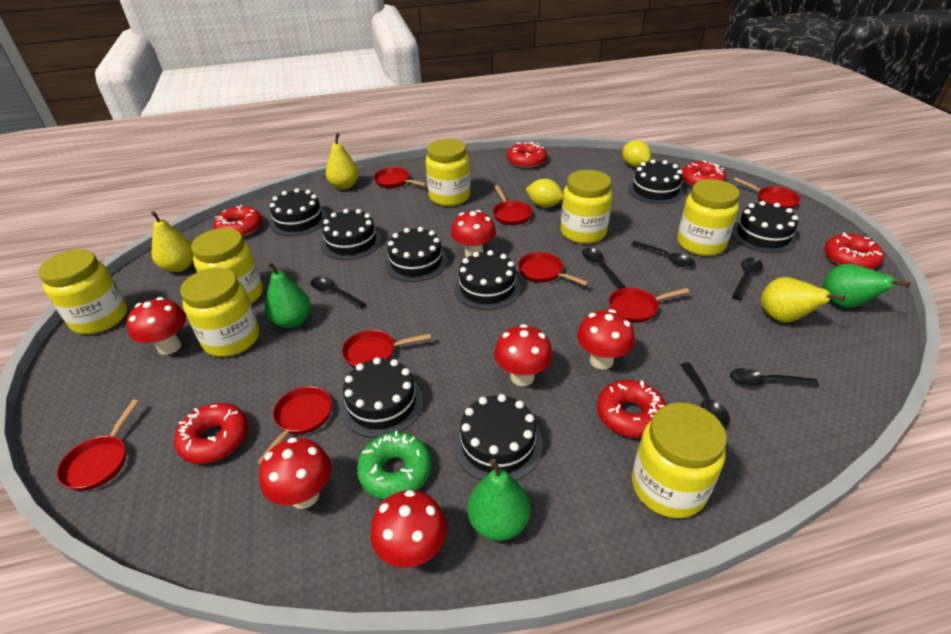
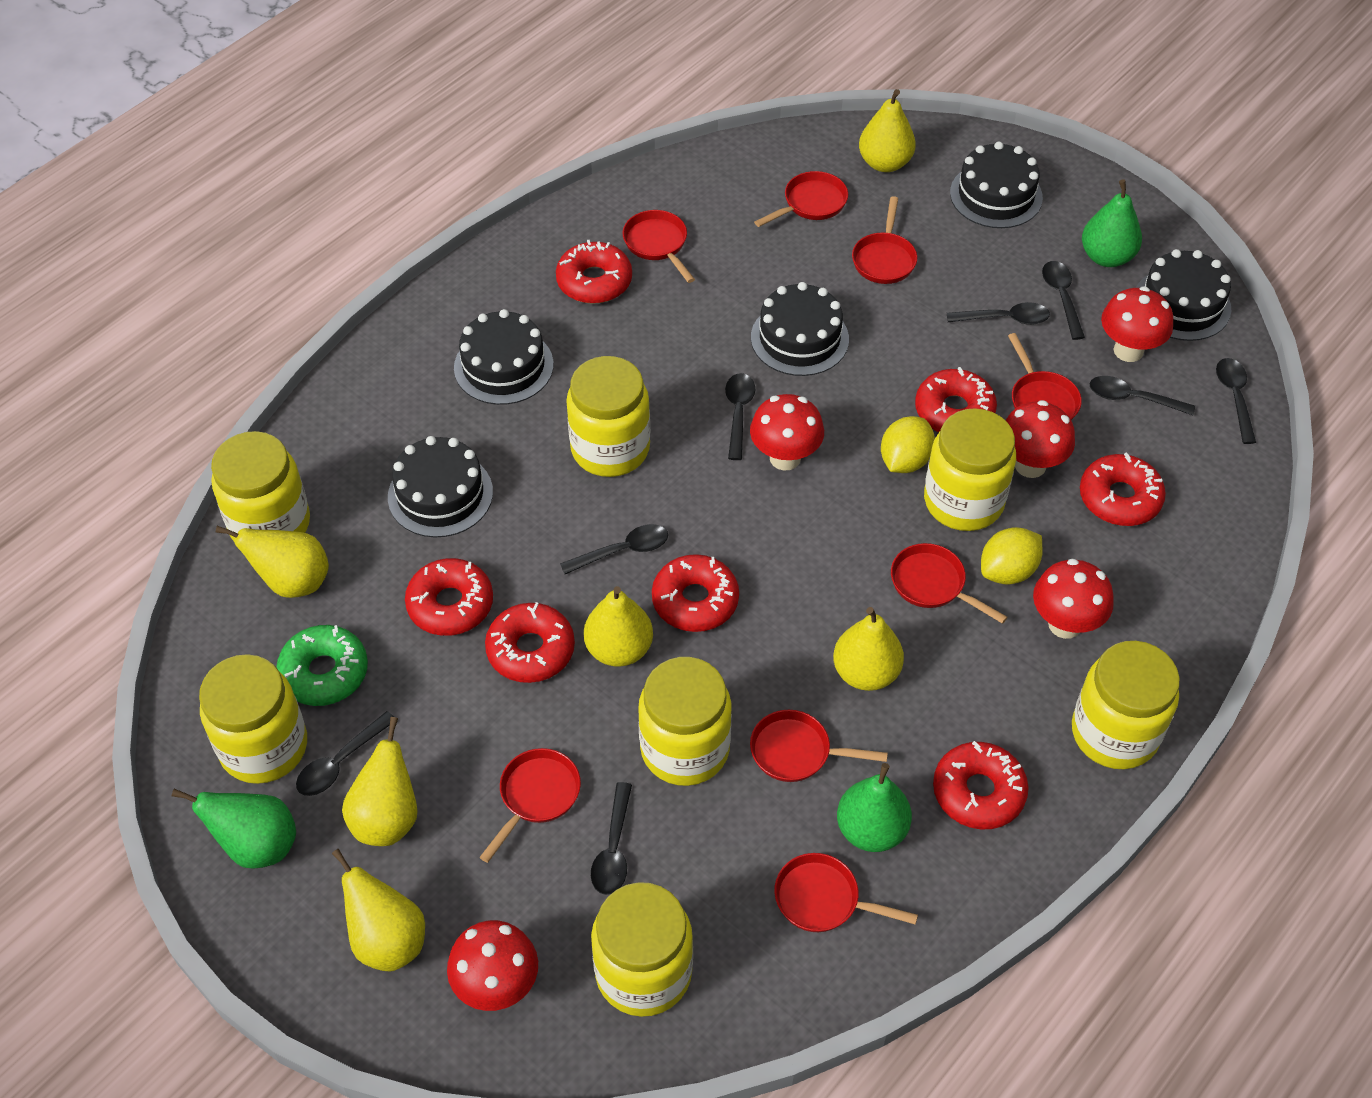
black cake: 8 -> 5
black spoon: 6 -> 8
red donut: 6 -> 7
red mushroom: 6 -> 5
yellow pear: 3 -> 6

